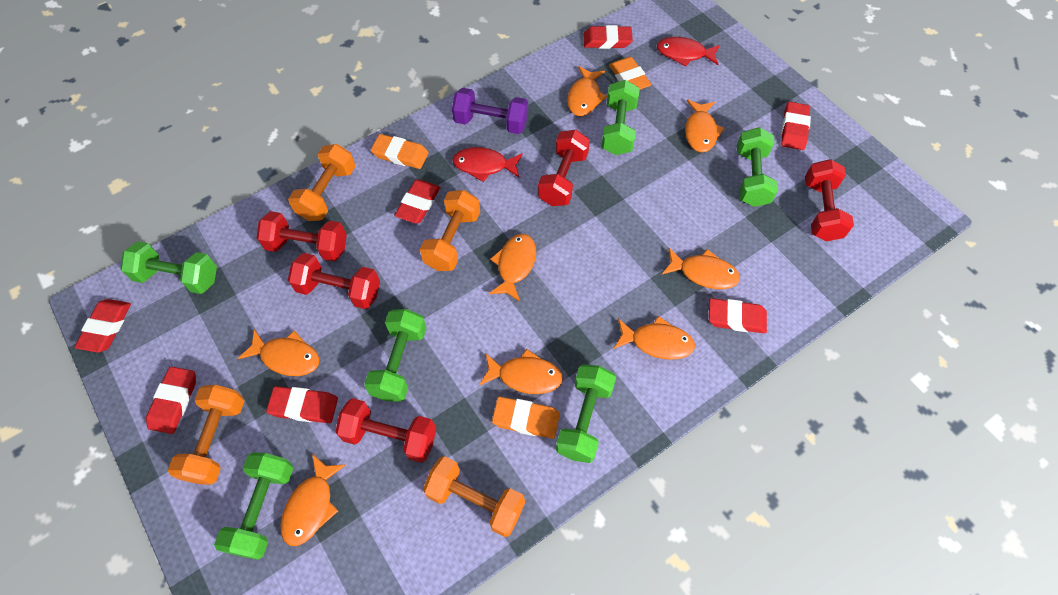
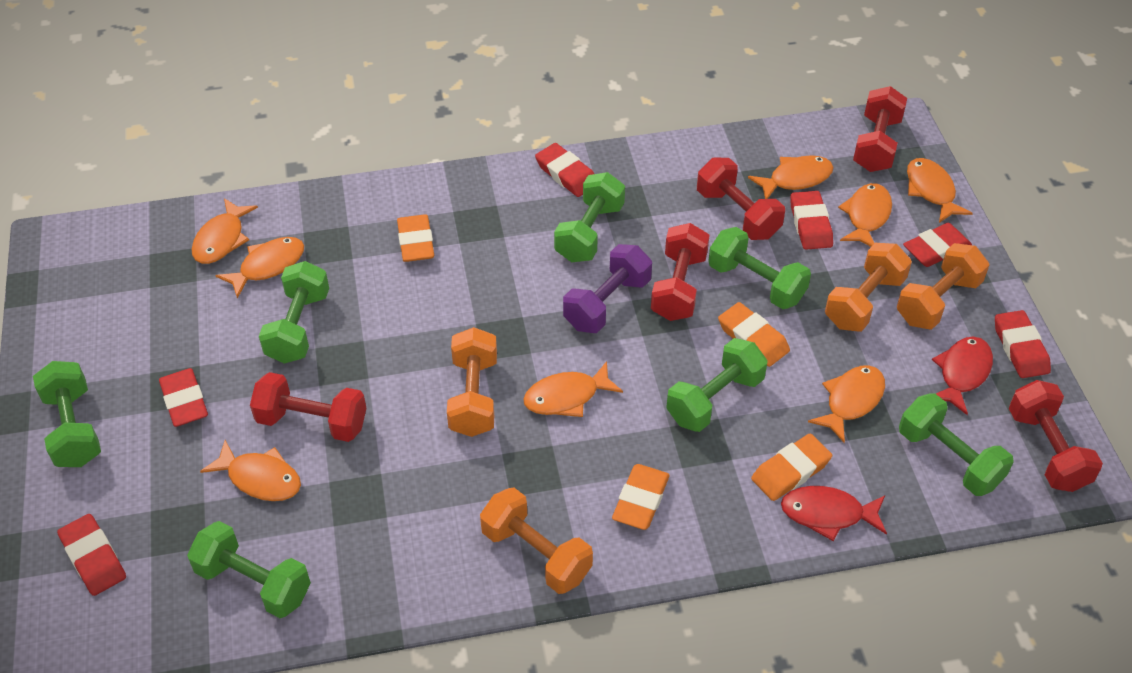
green dumbbell: 6 -> 7
orange eraser: 3 -> 4
red eraser: 7 -> 6

